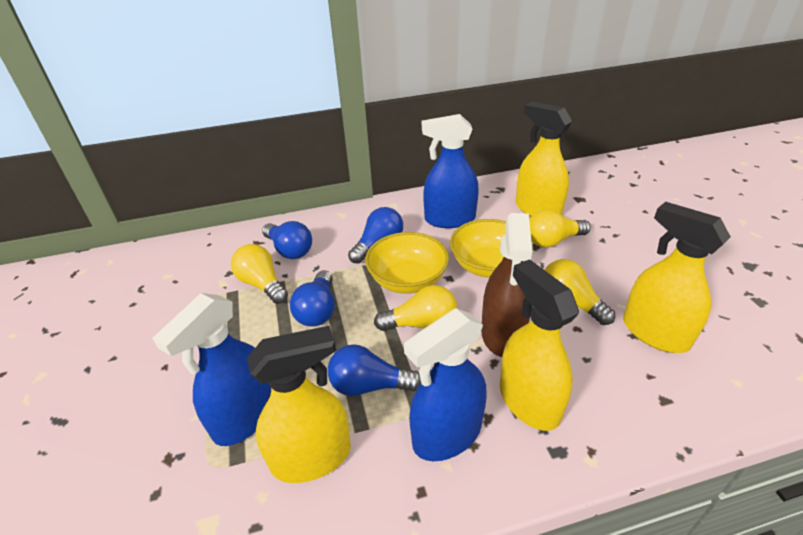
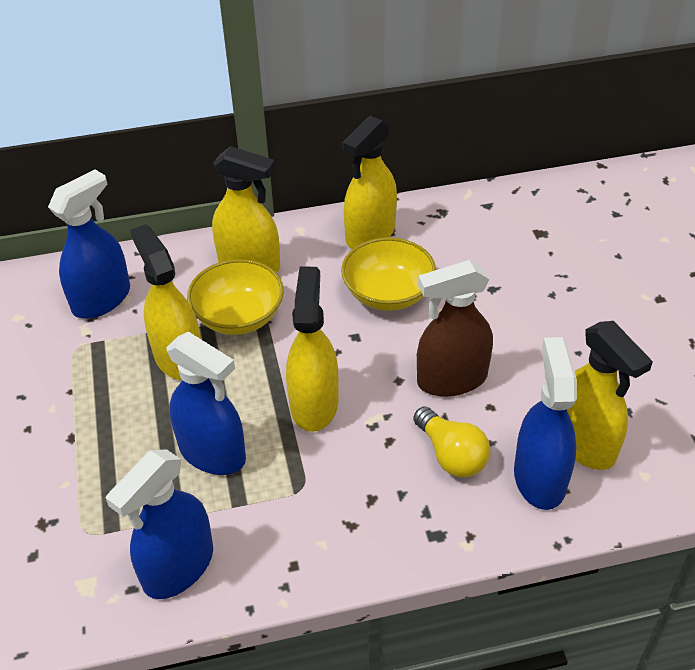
blue light bulb: 4 -> 0
blue spray bottle: 3 -> 4
yellow light bulb: 4 -> 1
yellow spray bottle: 4 -> 5

